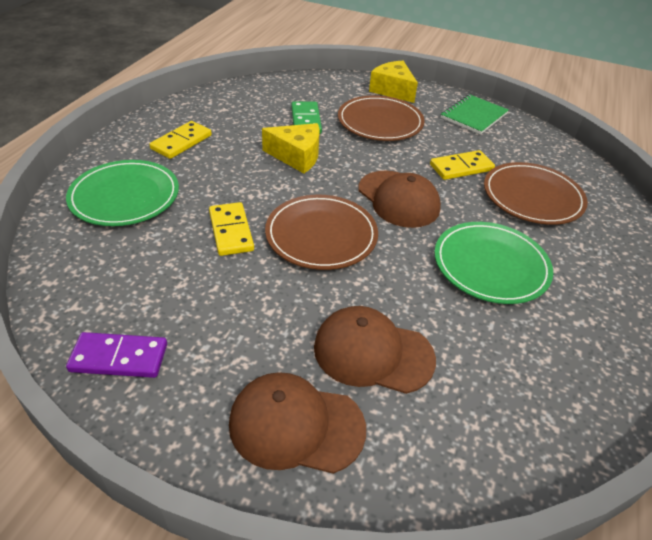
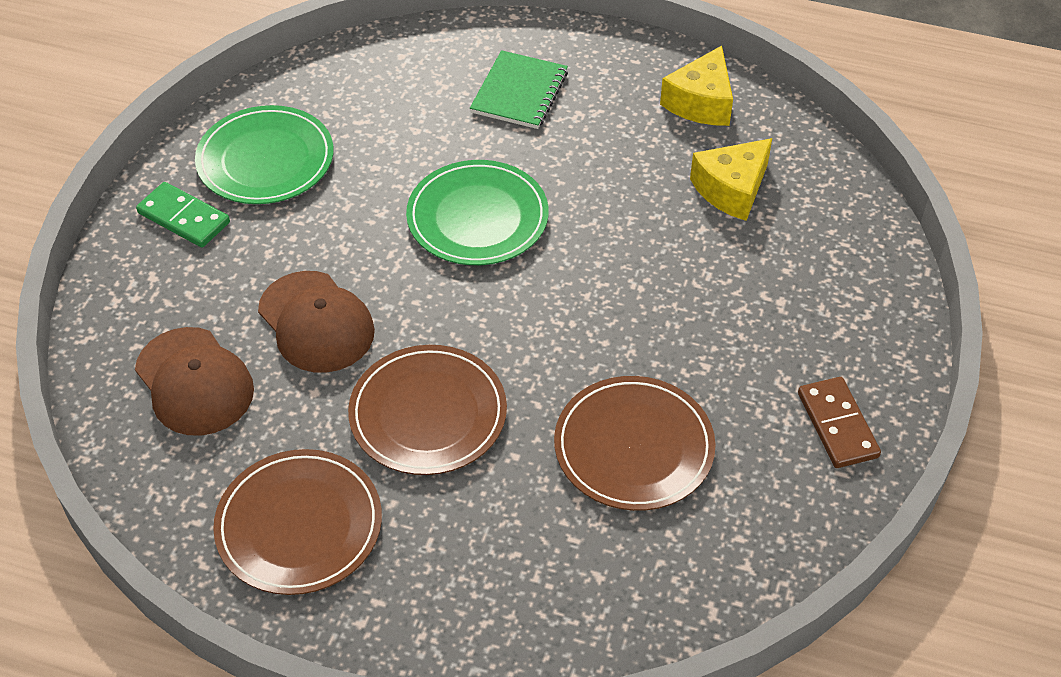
brown cap: 3 -> 2
brown domino: 0 -> 1
purple domino: 1 -> 0
yellow domino: 3 -> 0

